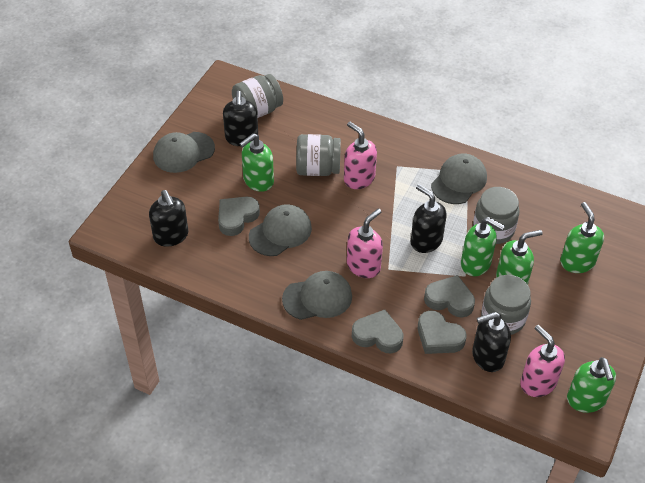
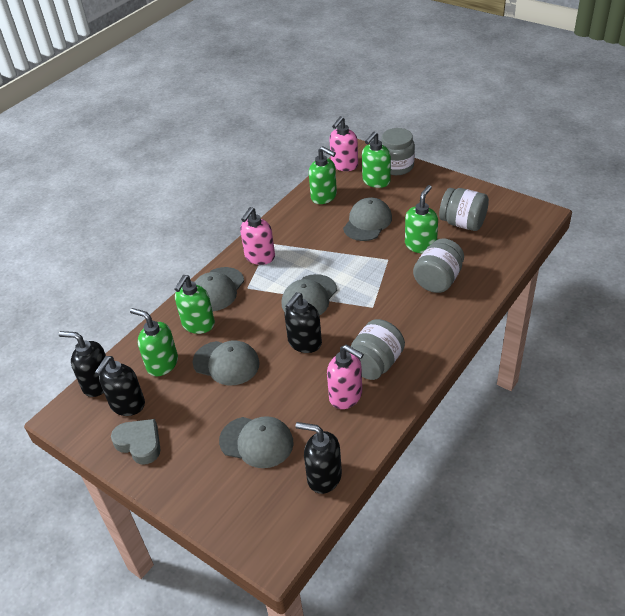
grey cap: 4 -> 5
grey heart: 4 -> 1

